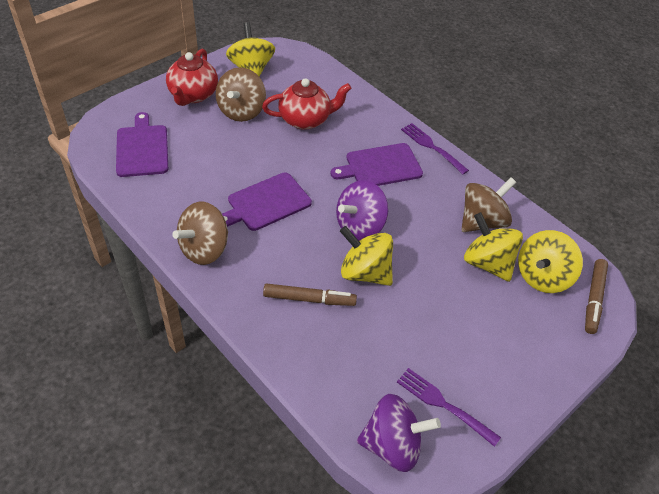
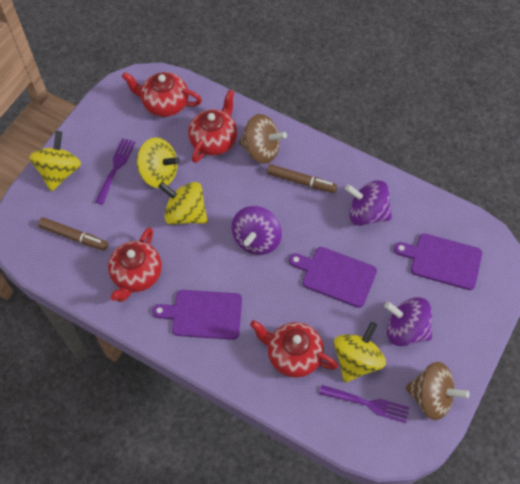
brown spinning top: 3 -> 2
purple spinning top: 2 -> 3
red teapot: 2 -> 4

